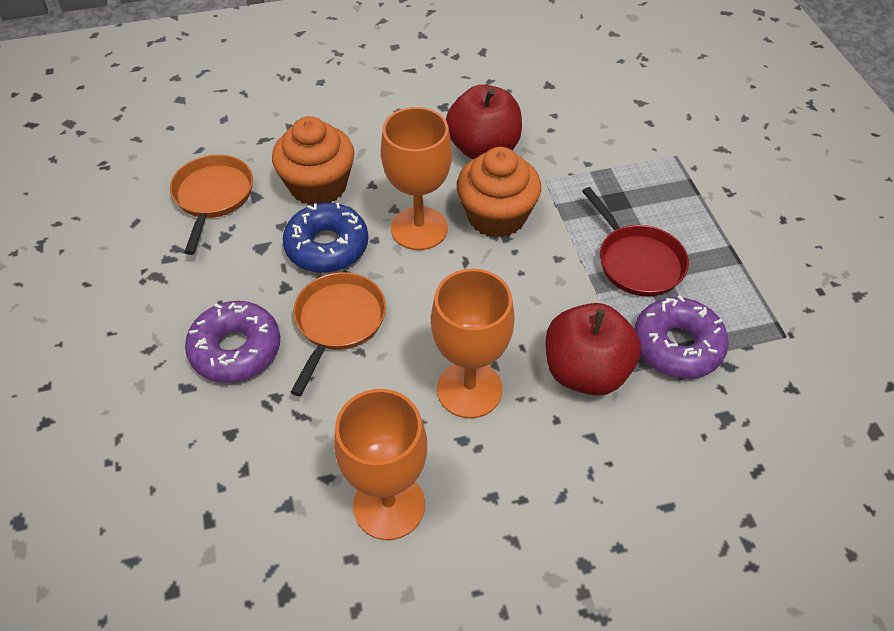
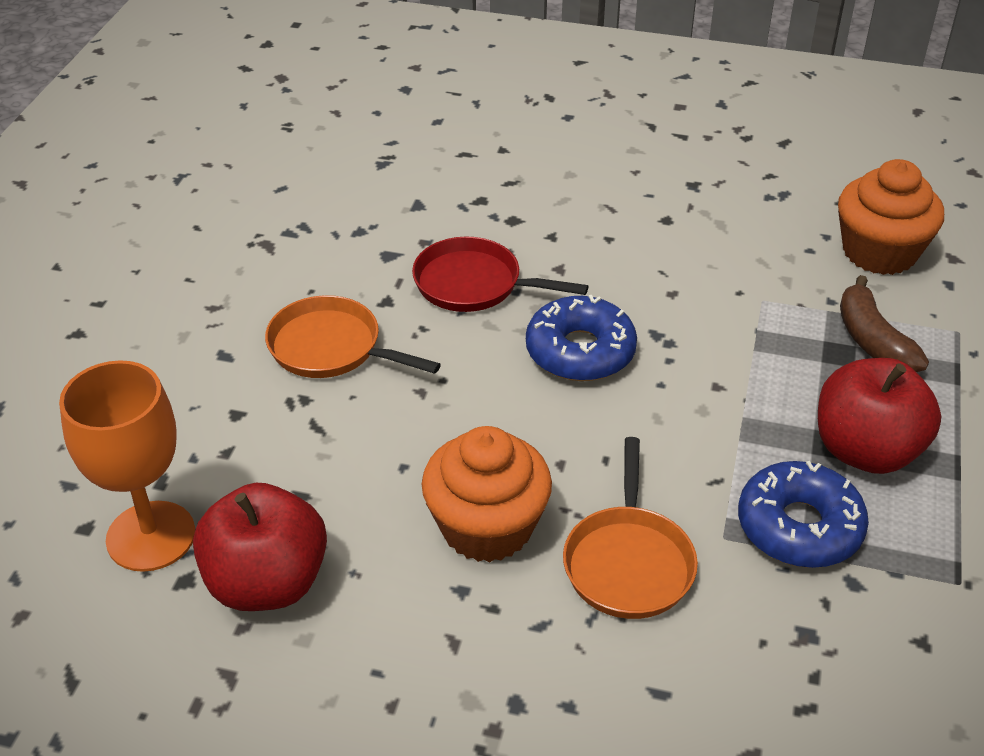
blue donut: 1 -> 2
brown banana: 0 -> 1
orange goblet: 3 -> 1
purple donut: 2 -> 0

